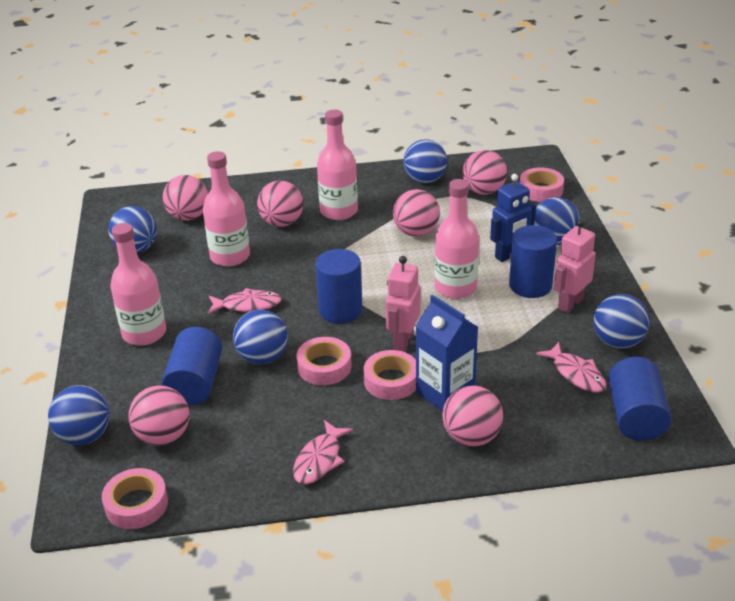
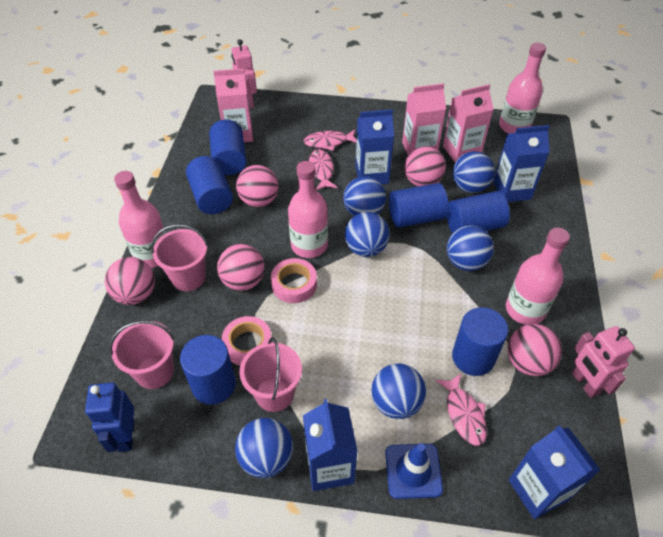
blue carton: 1 -> 4
blue cylinder: 4 -> 6
blue traffic cone: 0 -> 1
pink ball: 6 -> 5
pink bucket: 0 -> 3
pink carton: 0 -> 3
pink tape: 4 -> 2

